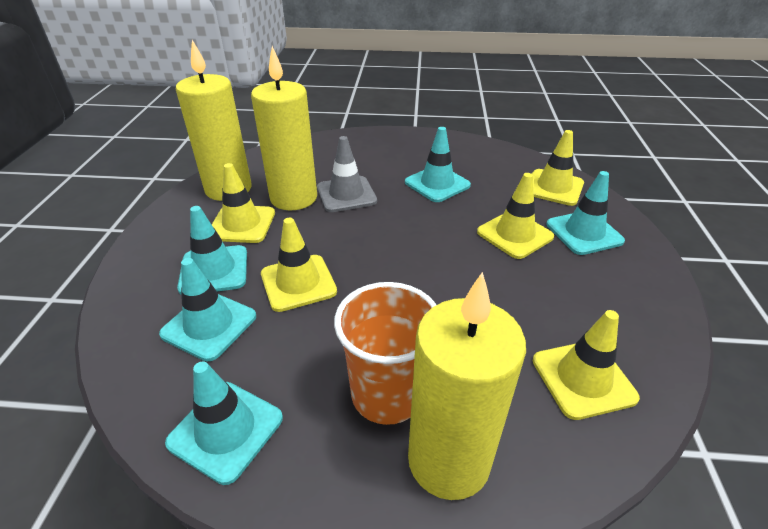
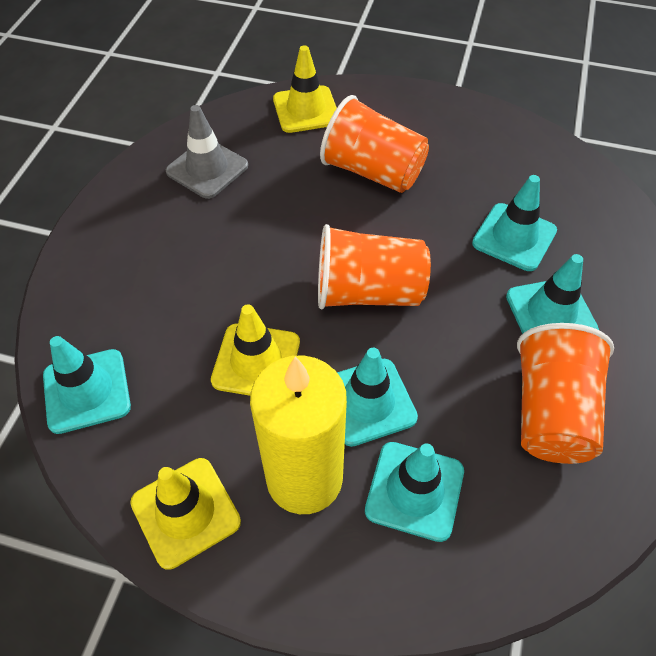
orange cup: 1 -> 3
yellow candle: 3 -> 1
yellow traffic cone: 5 -> 3

